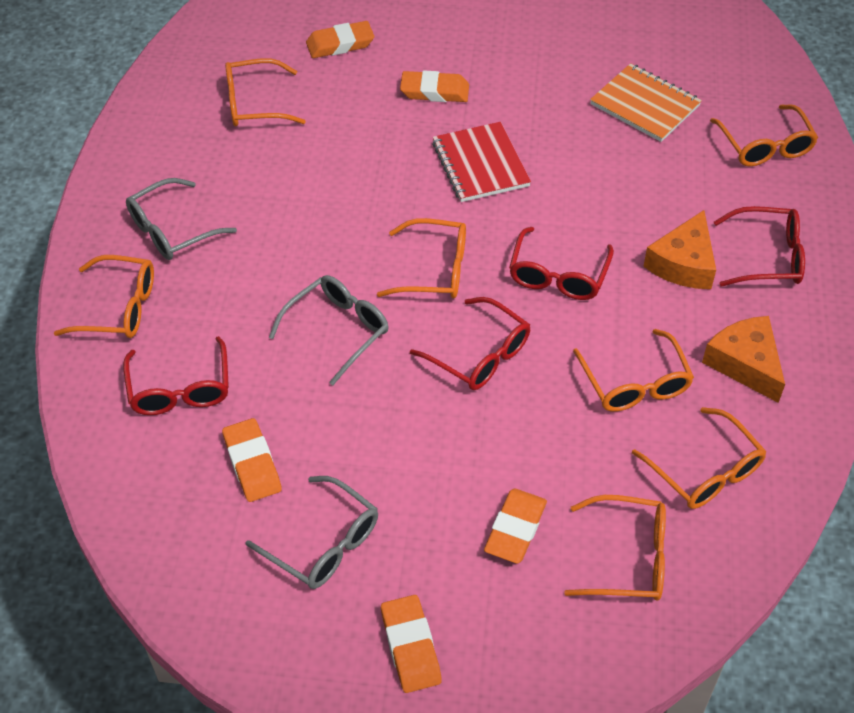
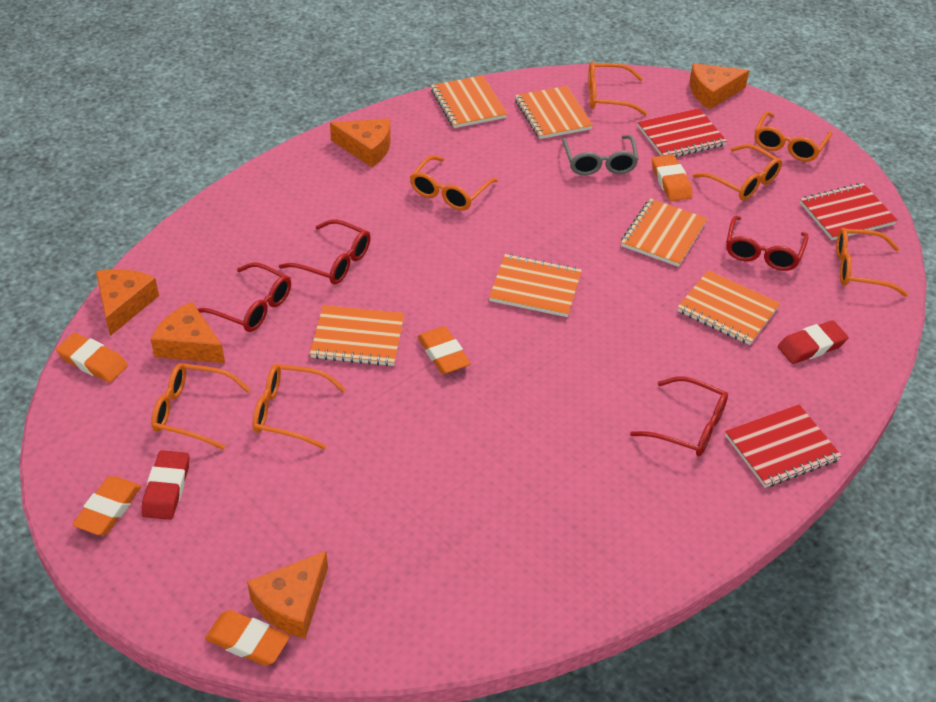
grey glasses: 3 -> 1
orange cheese: 2 -> 5
orange notebook: 1 -> 6
red eraser: 0 -> 2
red notebook: 1 -> 3

